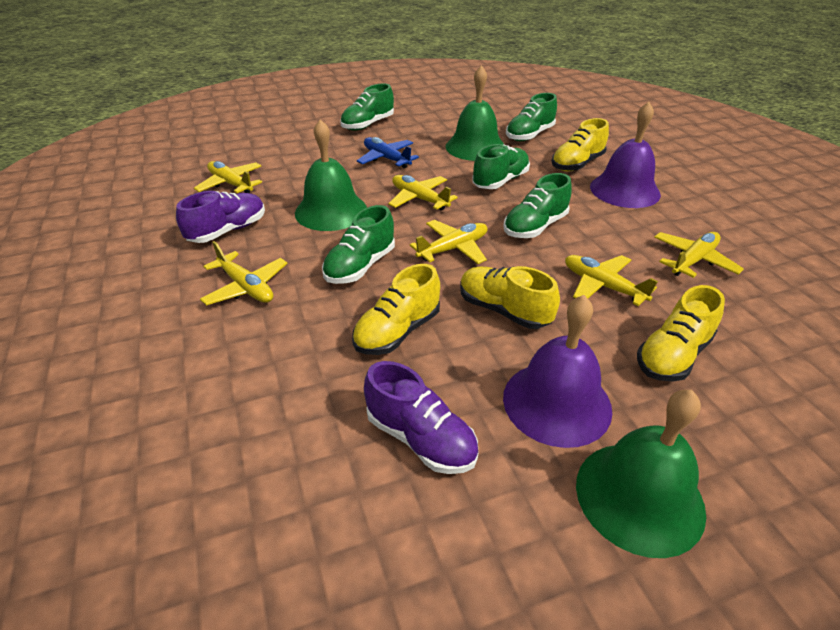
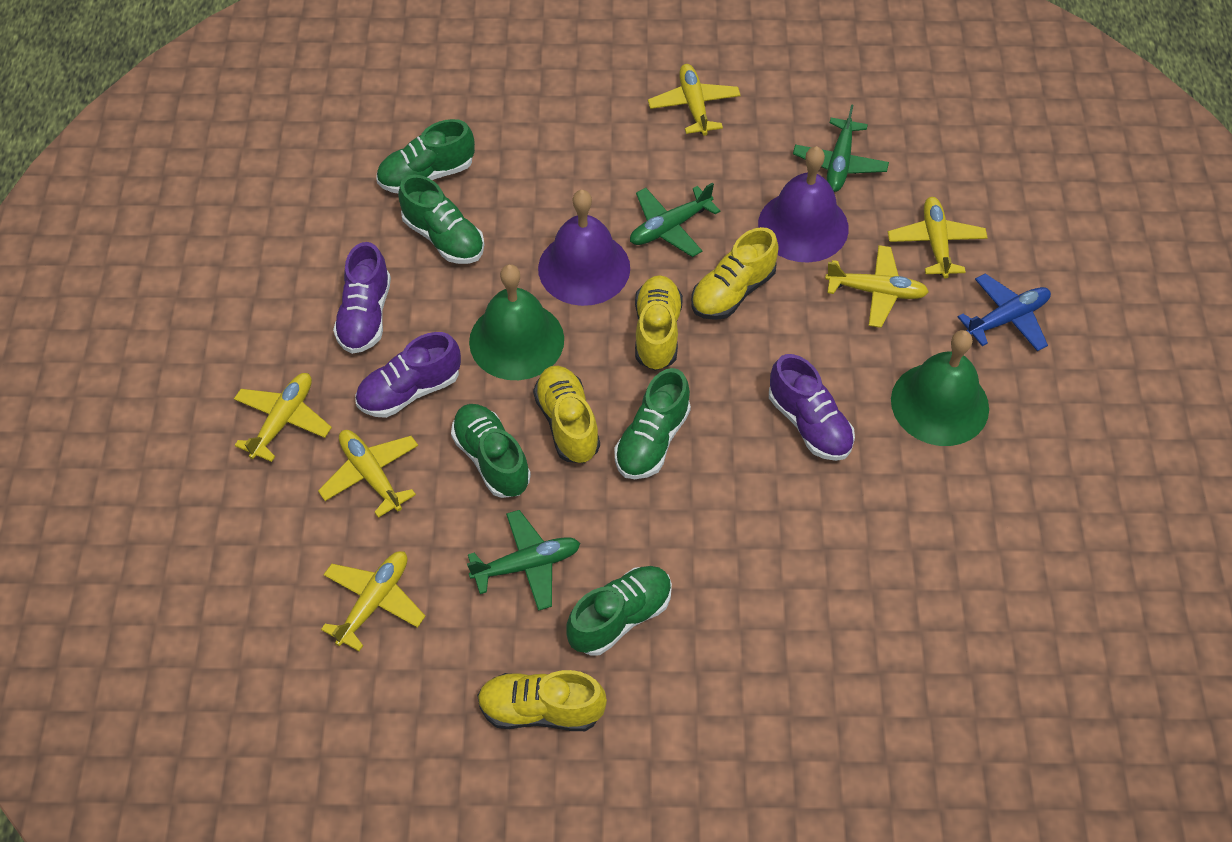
green bell: 3 -> 2
green plane: 0 -> 3
purple shoe: 2 -> 3

